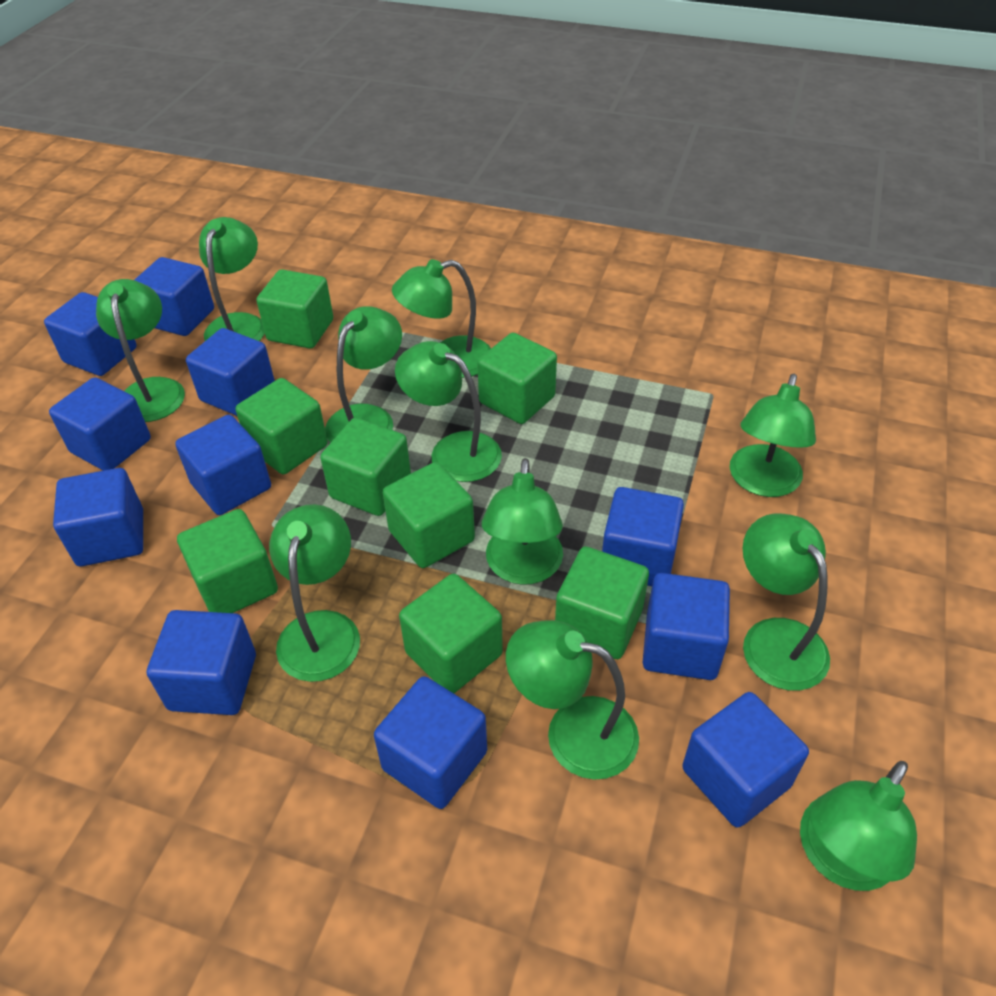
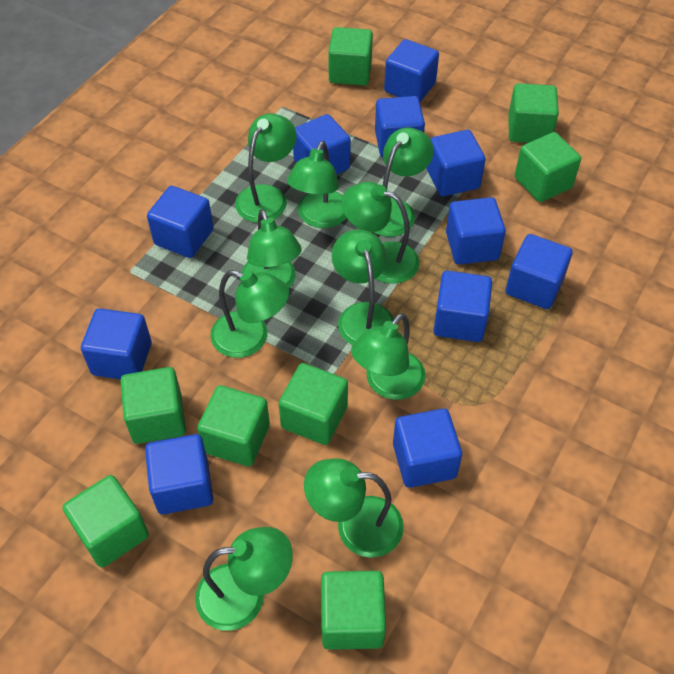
green lamp: 11 -> 10

